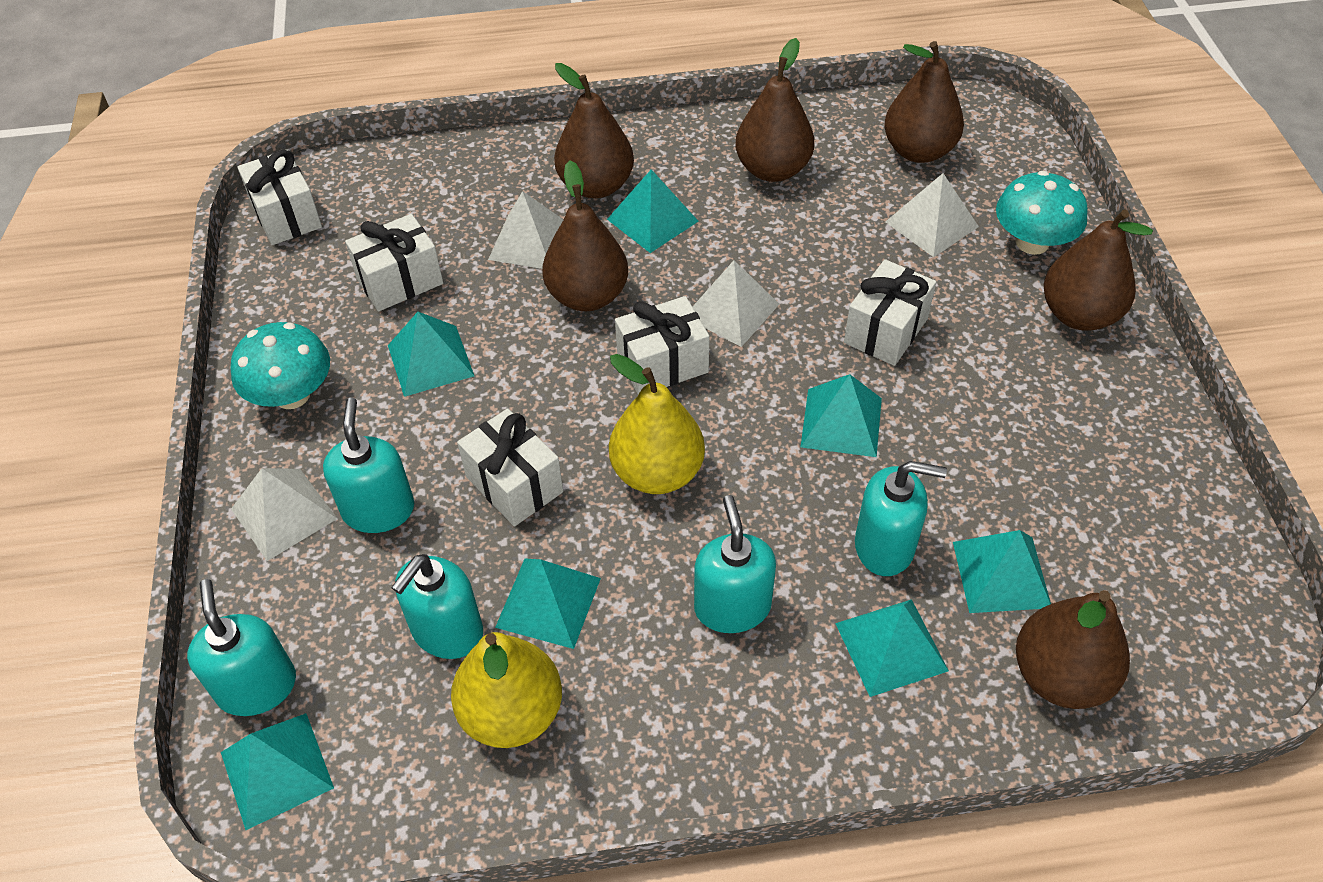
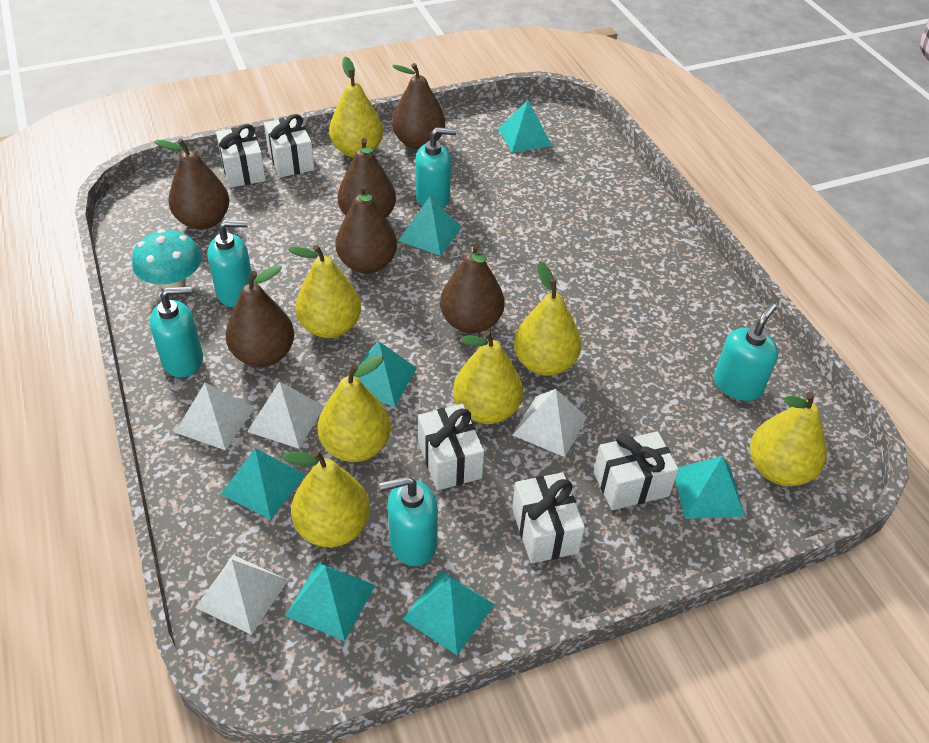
turquoise mushroom: 2 -> 1
yellow pear: 2 -> 7

